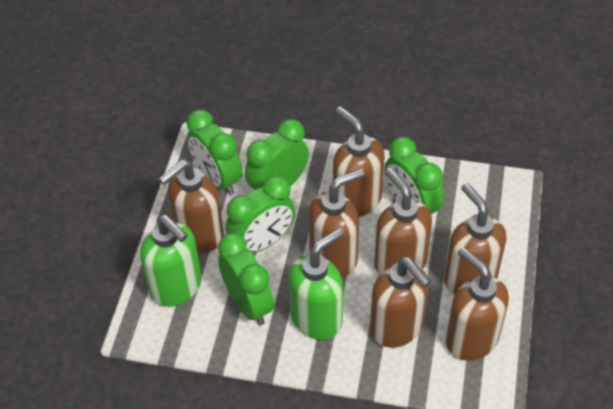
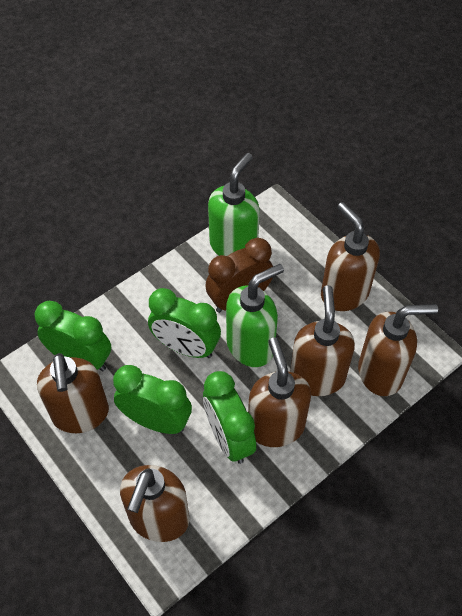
brown clock: 0 -> 1
brown soap dispenser: 7 -> 6
green clock: 5 -> 4

